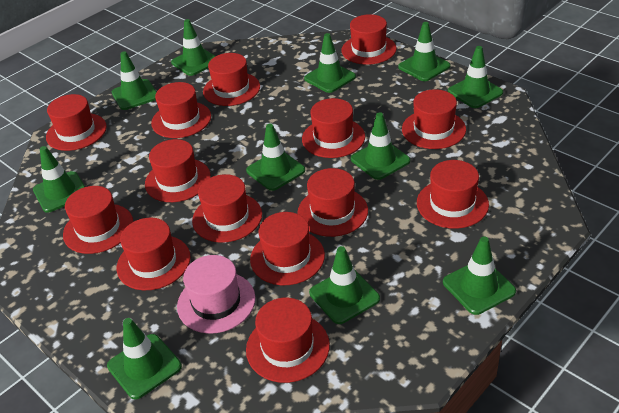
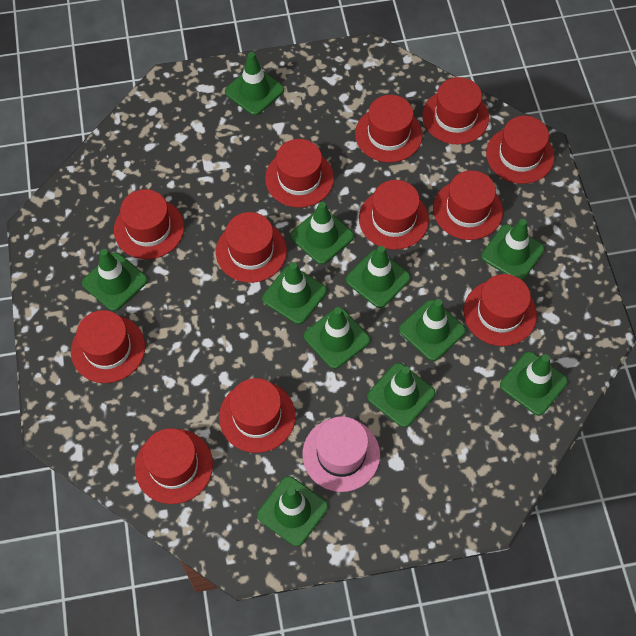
red hat: 14 -> 12

